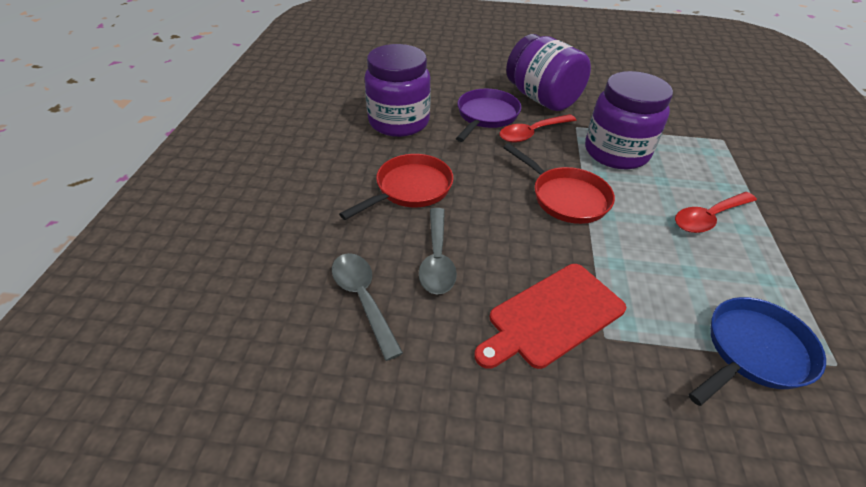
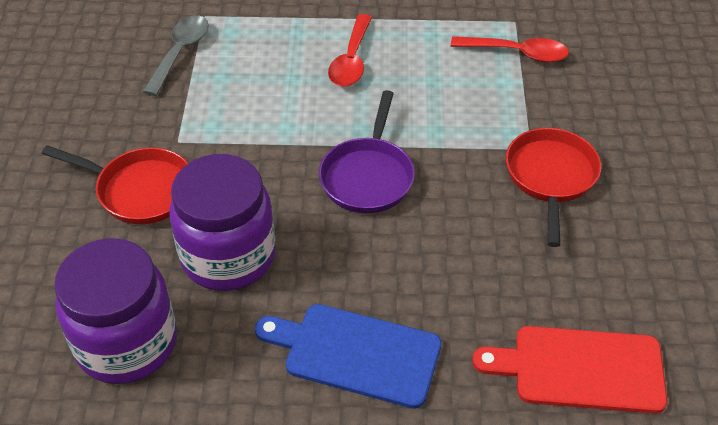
blue cutting board: 0 -> 1
blue pan: 1 -> 0
grey spoon: 2 -> 1
purple jar: 3 -> 2

